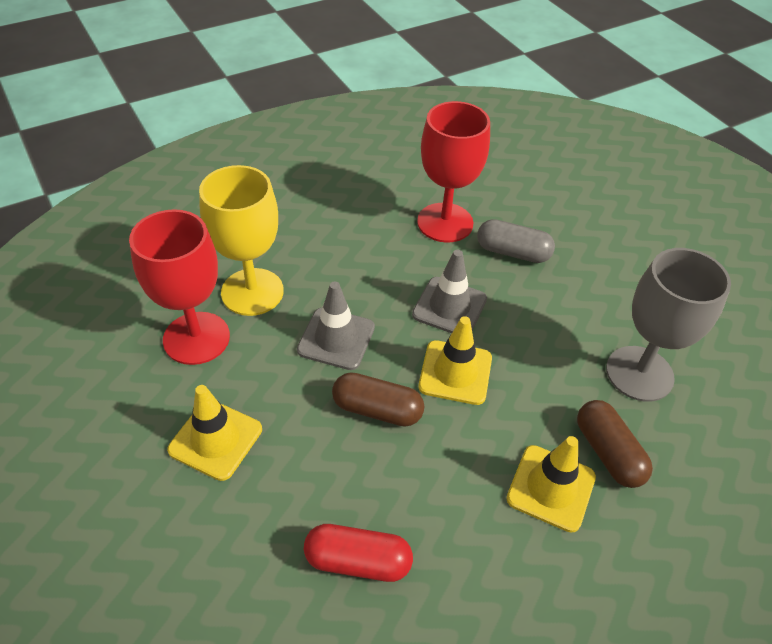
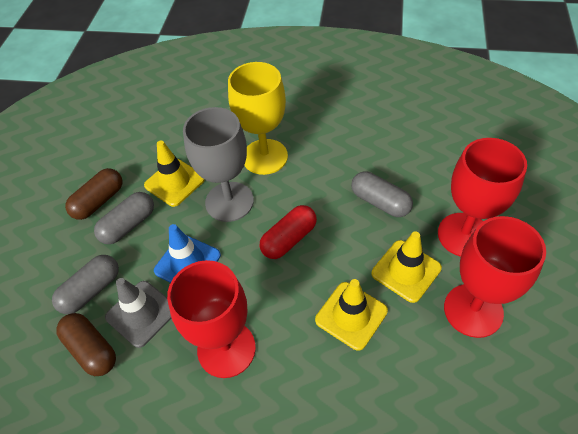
blue traffic cone: 0 -> 1
grey capsule: 1 -> 3
grey traffic cone: 2 -> 1
red goblet: 2 -> 3

